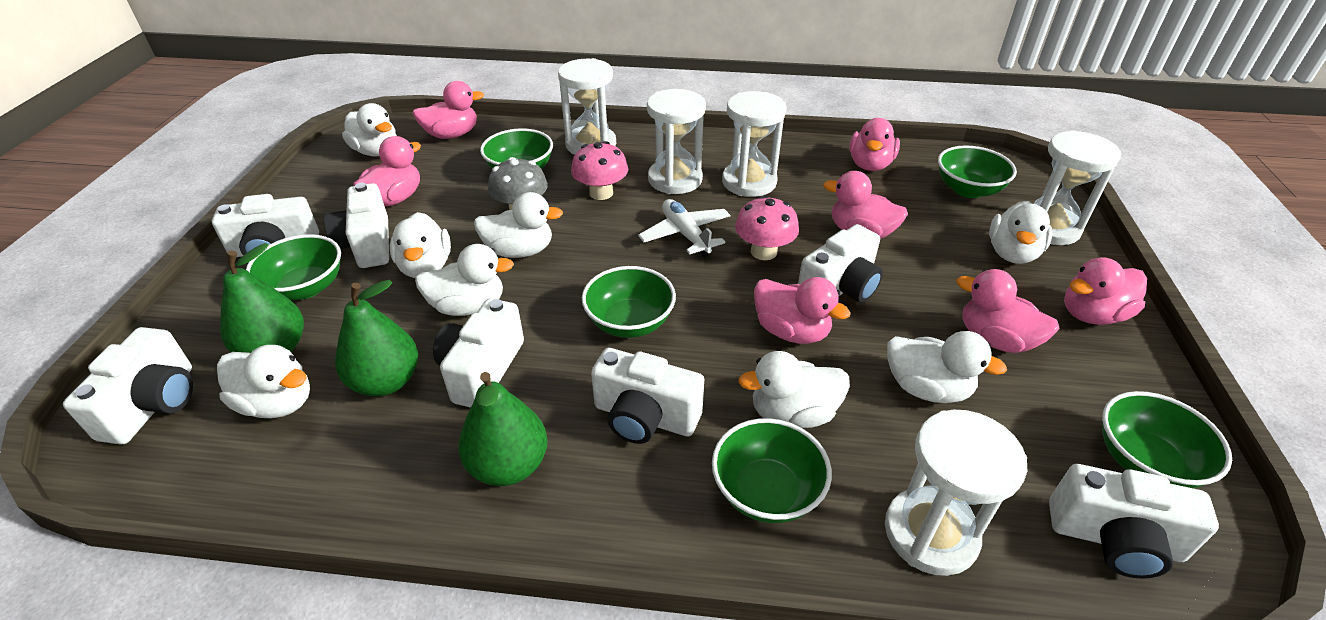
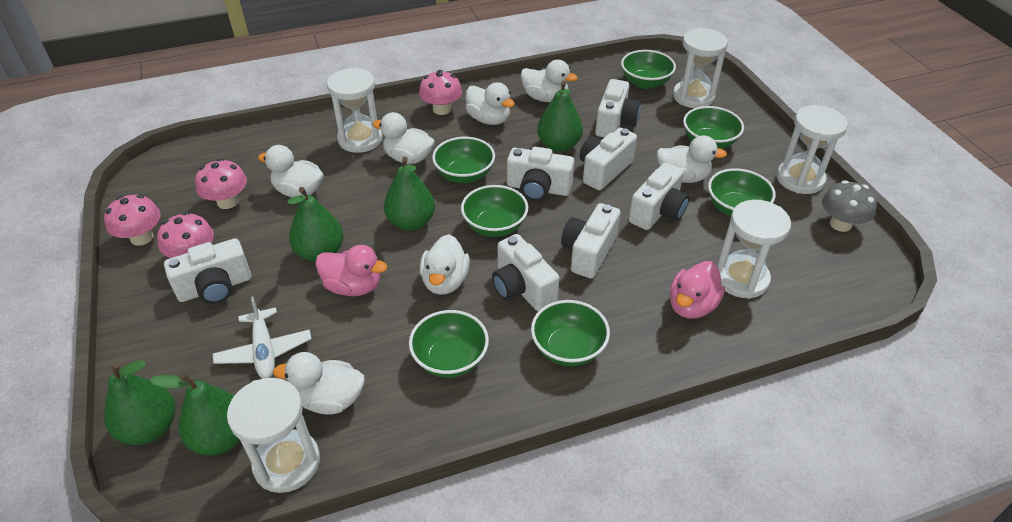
green bowl: 6 -> 7
green pear: 3 -> 5
pink duck: 7 -> 2
pink mushroom: 2 -> 4
white duck: 8 -> 7

